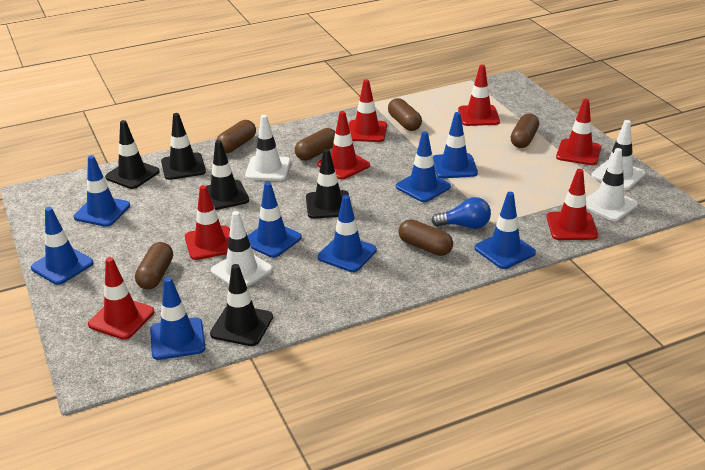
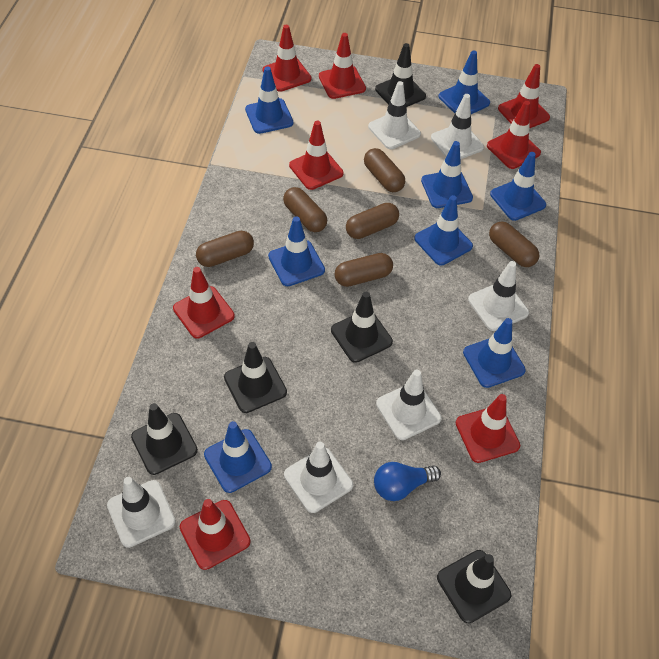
red traffic cone: 7 -> 8
white traffic cone: 4 -> 6

